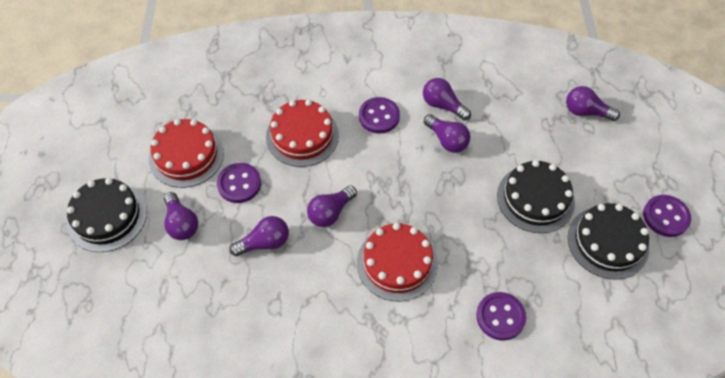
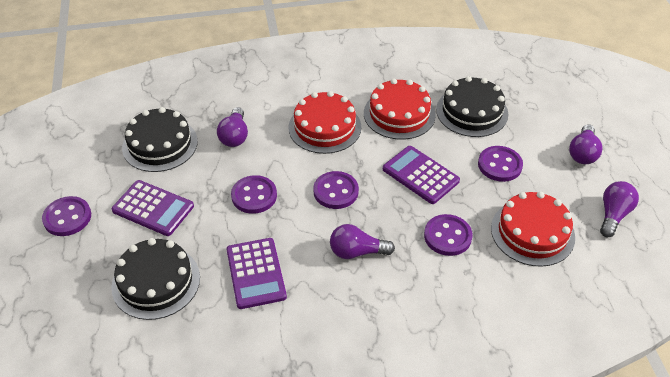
purple button: 4 -> 5
purple calculator: 0 -> 3
purple light bulb: 6 -> 4

